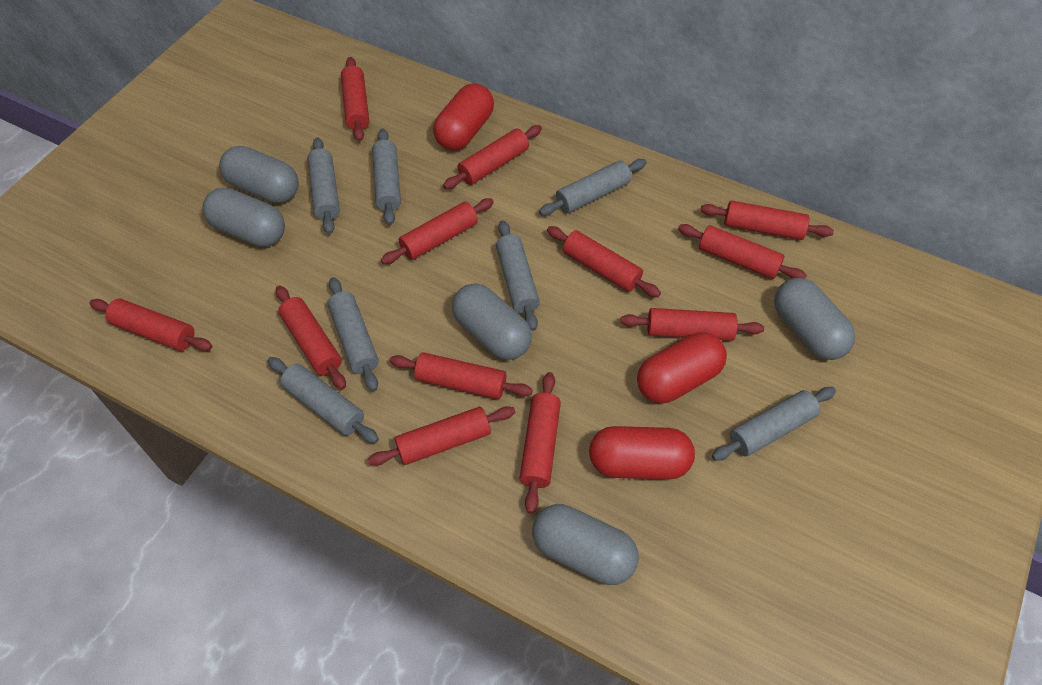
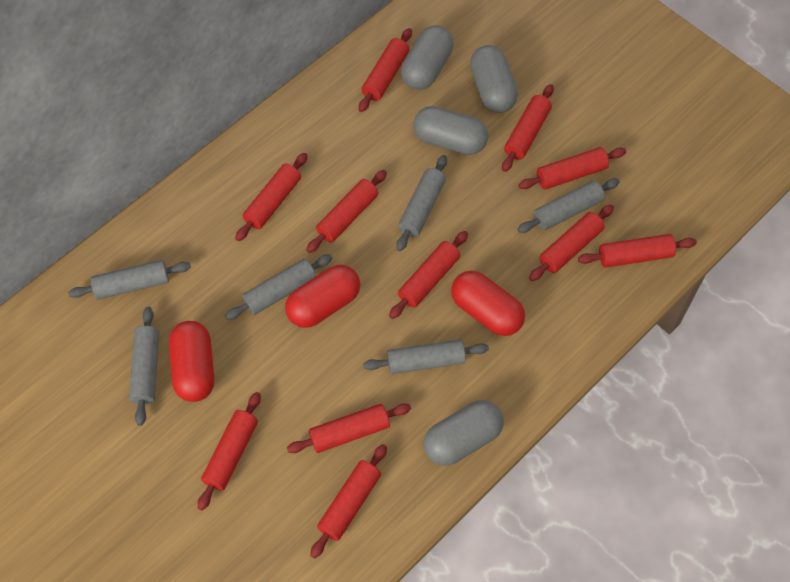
grey capsule: 5 -> 4
grey rolling pin: 7 -> 6
red rolling pin: 12 -> 11

